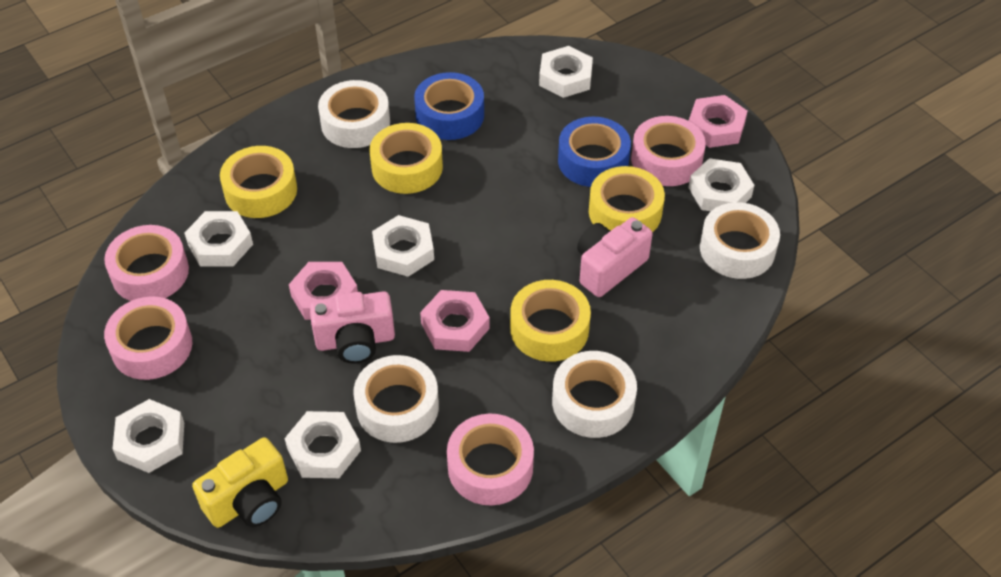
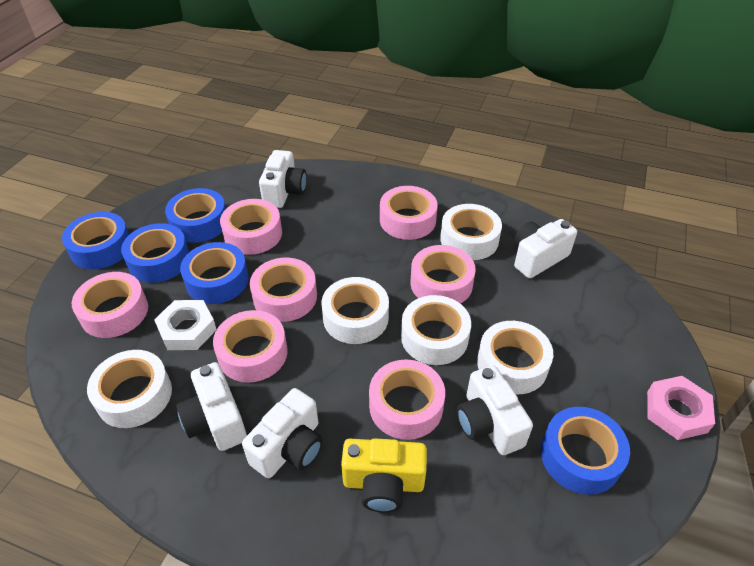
blue tape: 2 -> 5
pink camera: 2 -> 0
pink nut: 3 -> 1
pink tape: 4 -> 7
white camera: 0 -> 5
white nut: 6 -> 1
white tape: 4 -> 5
yellow tape: 4 -> 0

